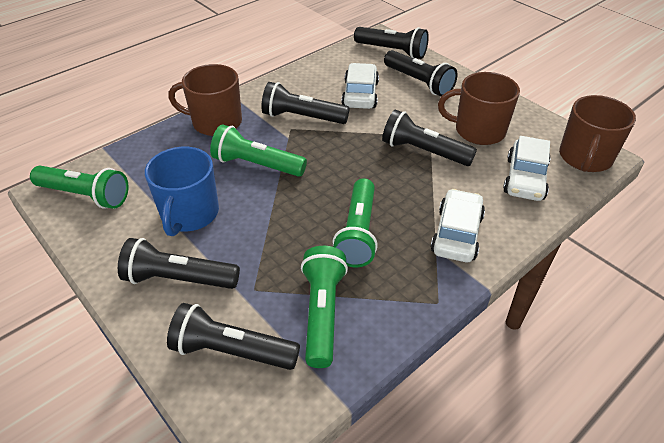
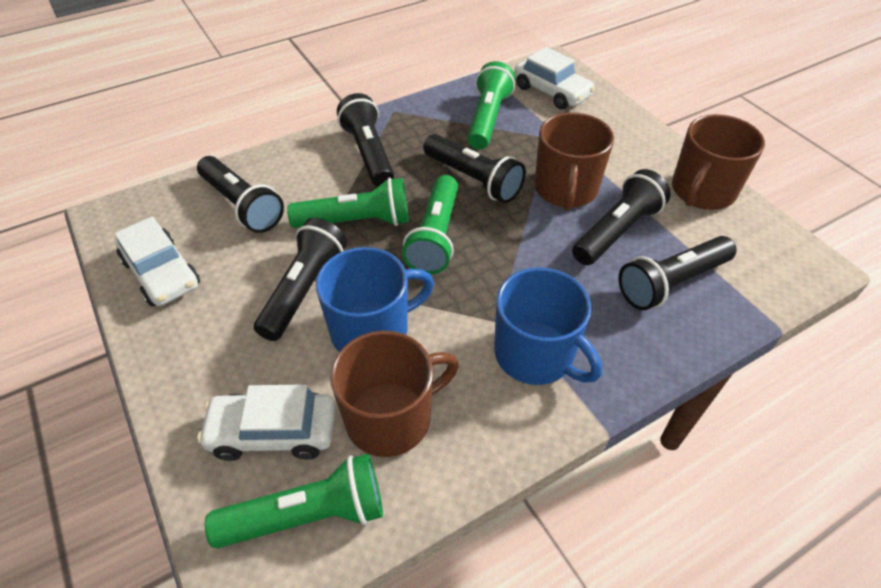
blue mug: 1 -> 2

